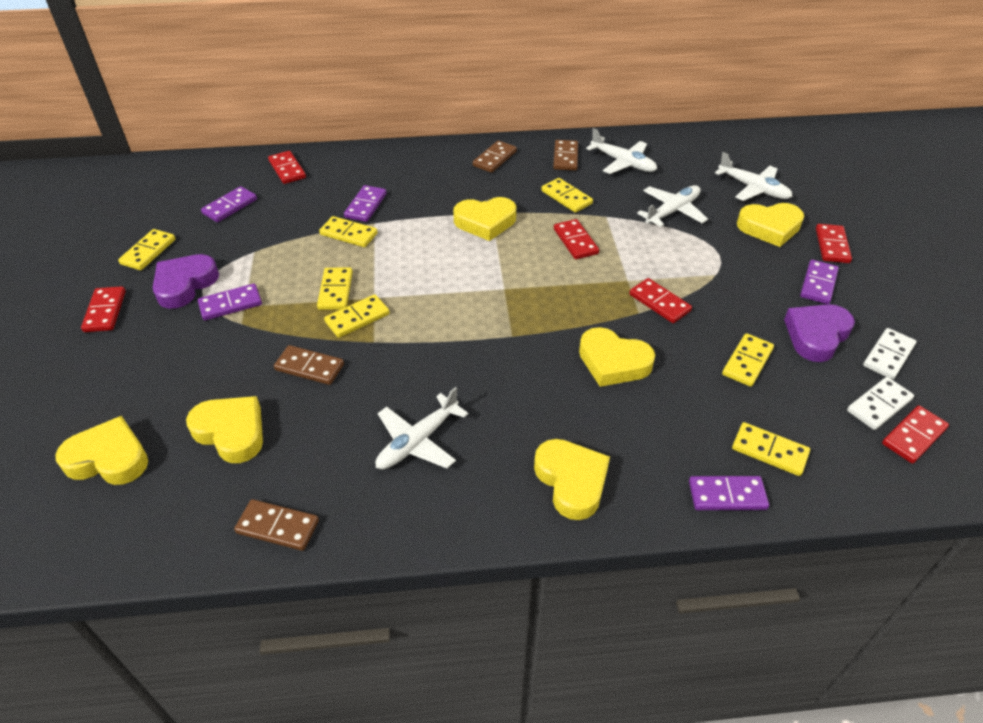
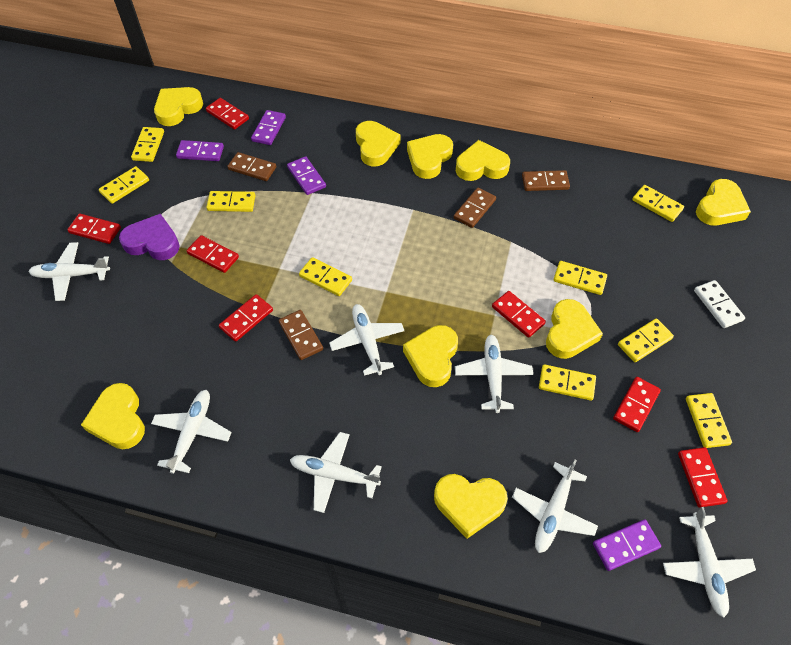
purple domino: 5 -> 4
purple heart: 2 -> 1
red domino: 6 -> 7
white domino: 2 -> 1
white plane: 4 -> 7
yellow domino: 7 -> 9
yellow heart: 6 -> 9

